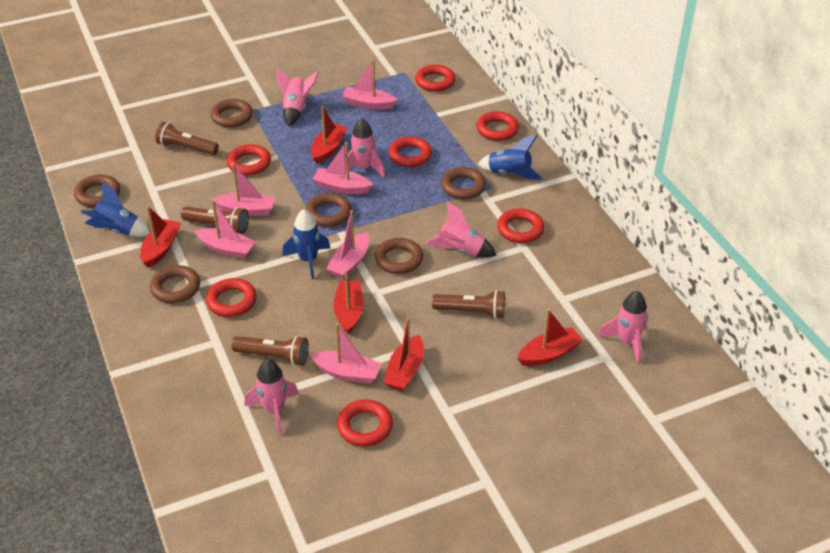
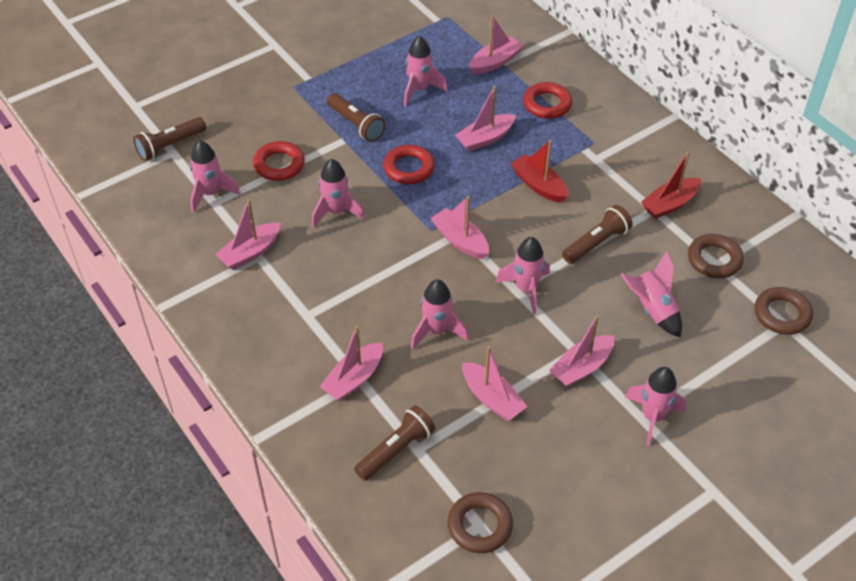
blue rocket: 3 -> 0
brown ring: 6 -> 3
pink boat: 6 -> 7
pink rocket: 5 -> 7
red boat: 5 -> 2
red ring: 7 -> 3

